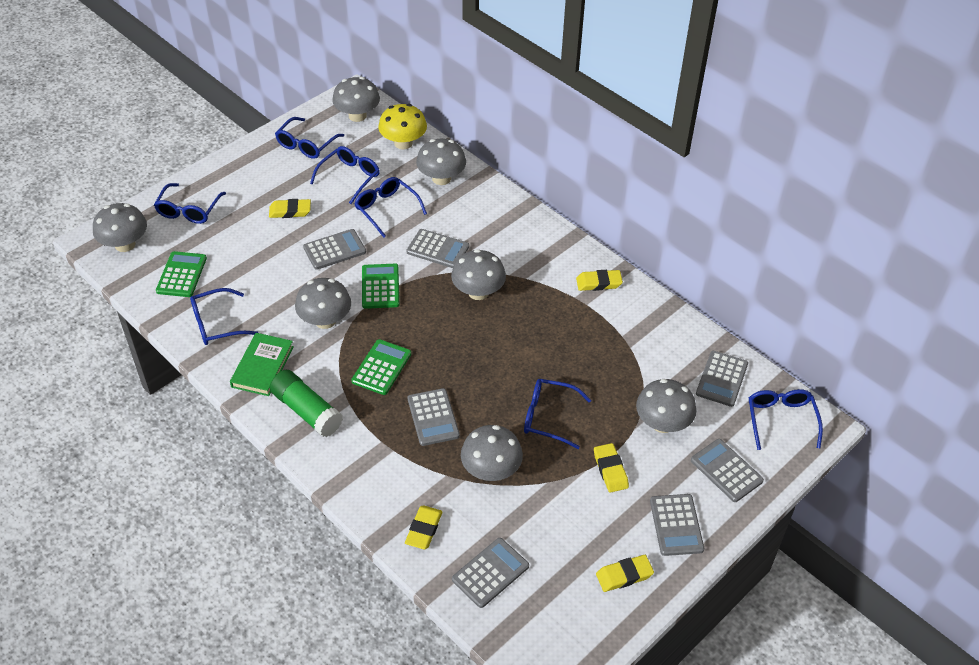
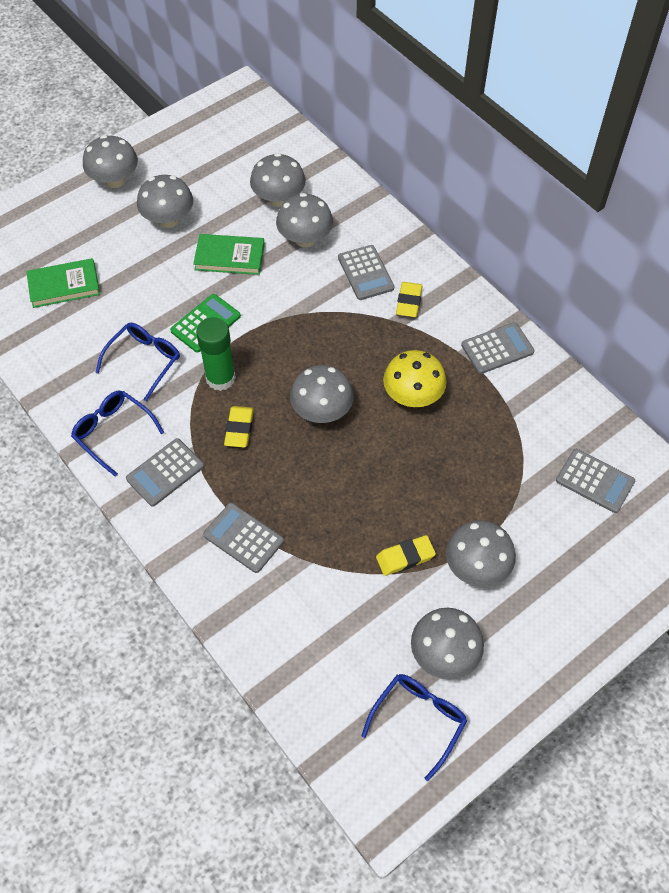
blue glasses: 7 -> 3
green book: 1 -> 2
green calculator: 3 -> 1
grey calculator: 7 -> 5
yellow eraser: 5 -> 3

